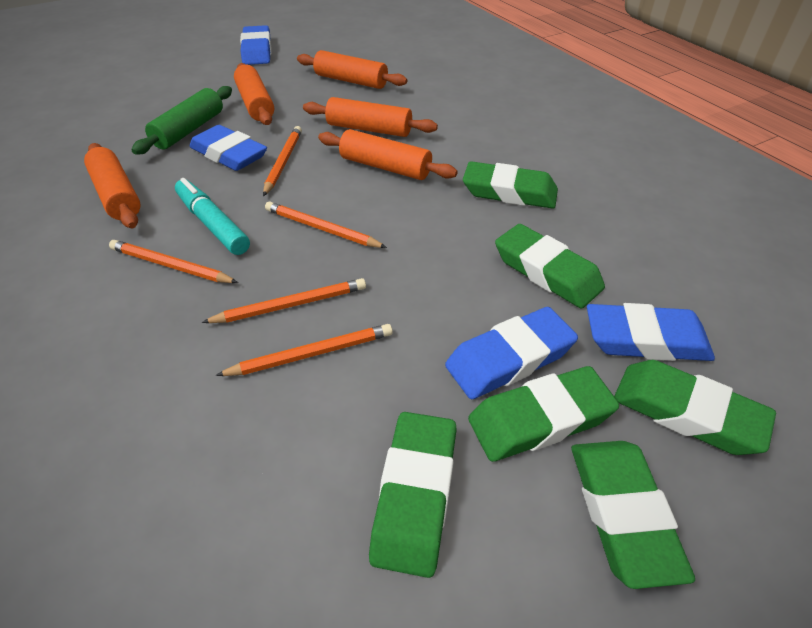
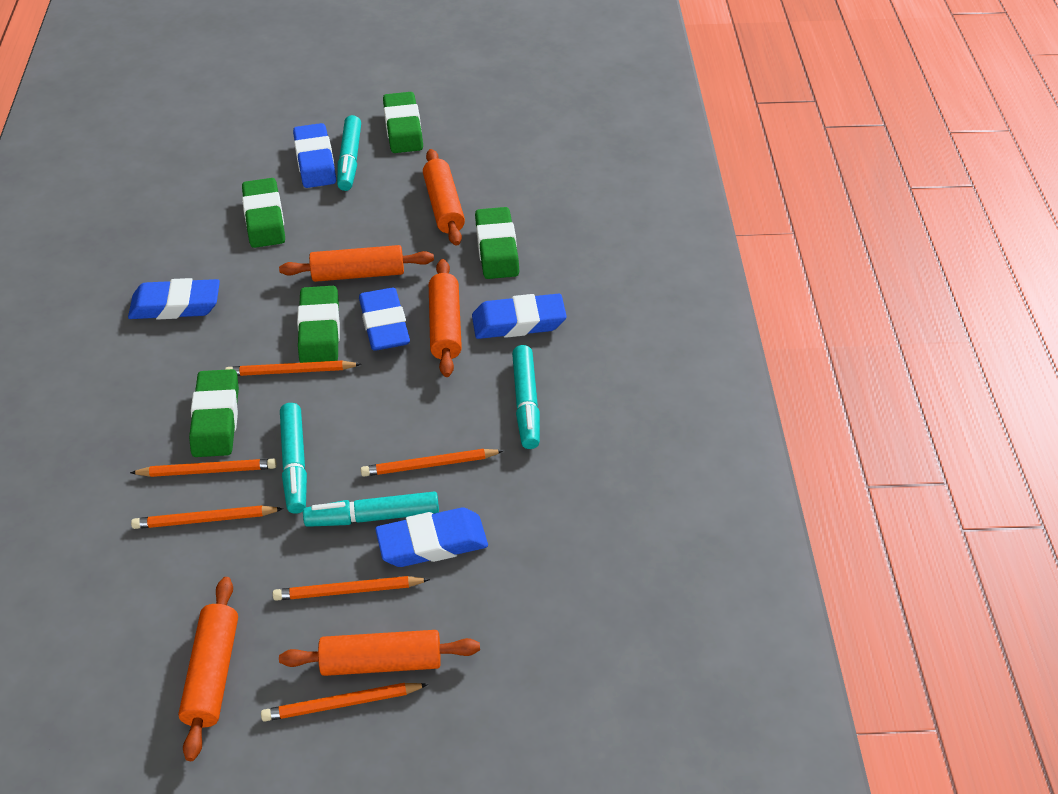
blue eraser: 4 -> 5
green eraser: 6 -> 5
green rolling pin: 1 -> 0
orange pencil: 5 -> 6
turquoise marker: 1 -> 4

